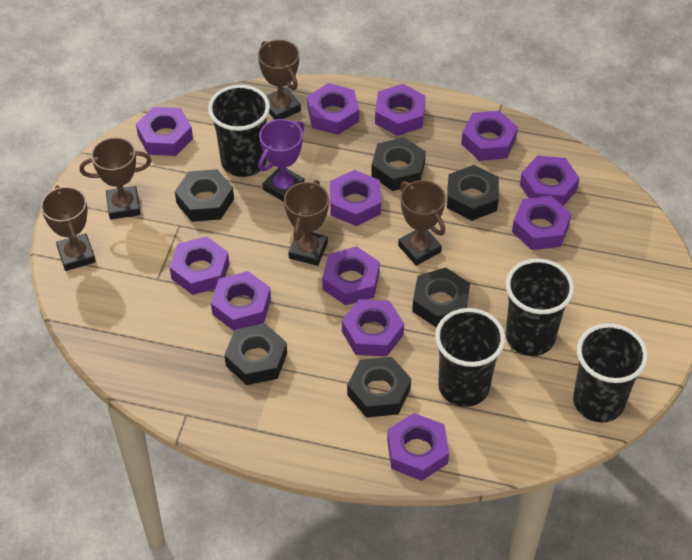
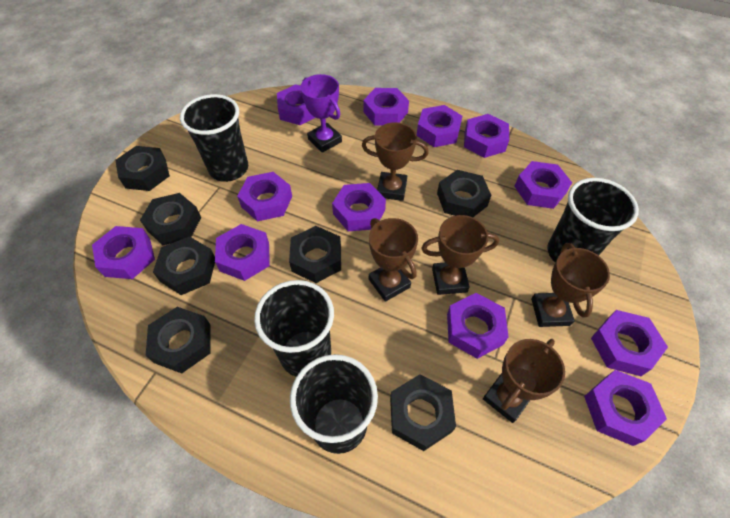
black nut: 6 -> 7

